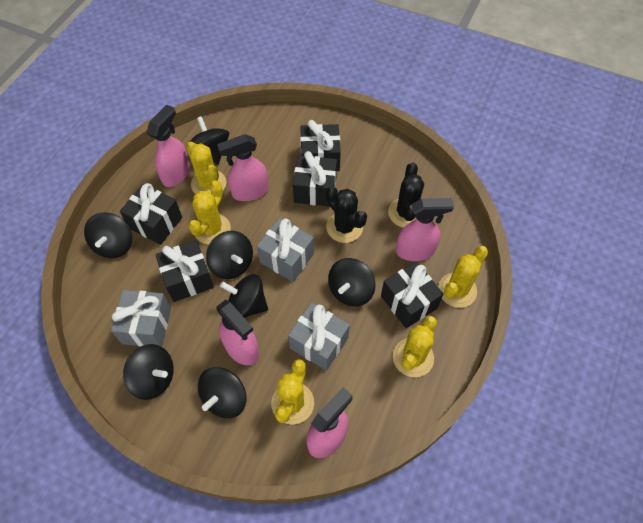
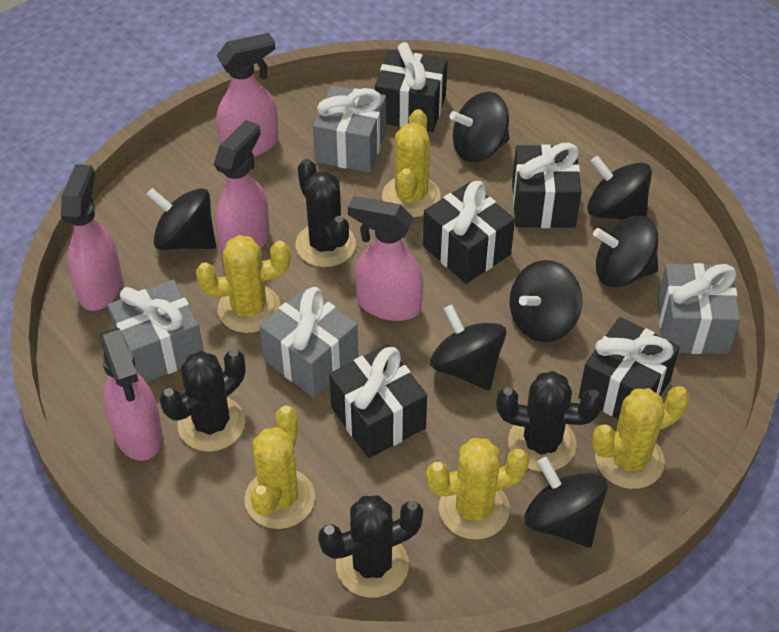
black cactus: 2 -> 4
grey gift: 3 -> 4

